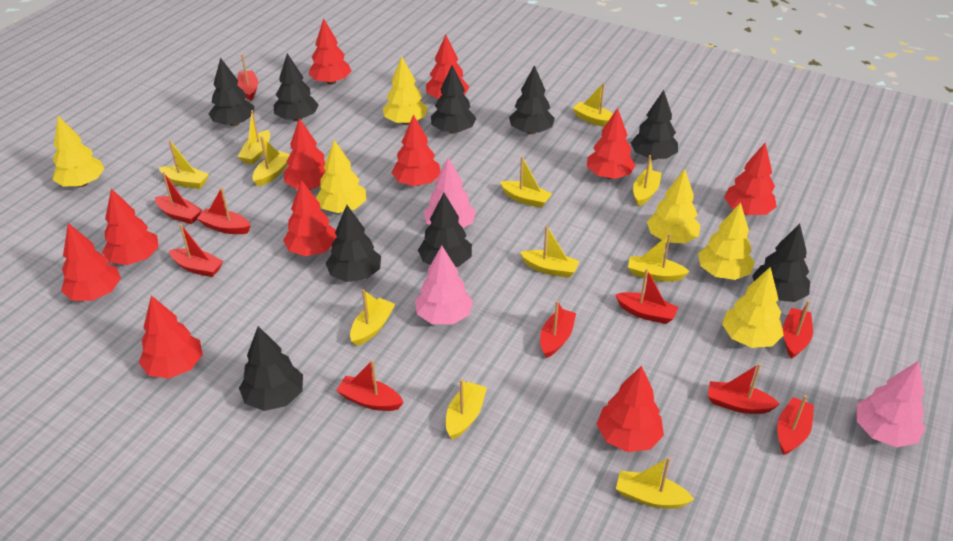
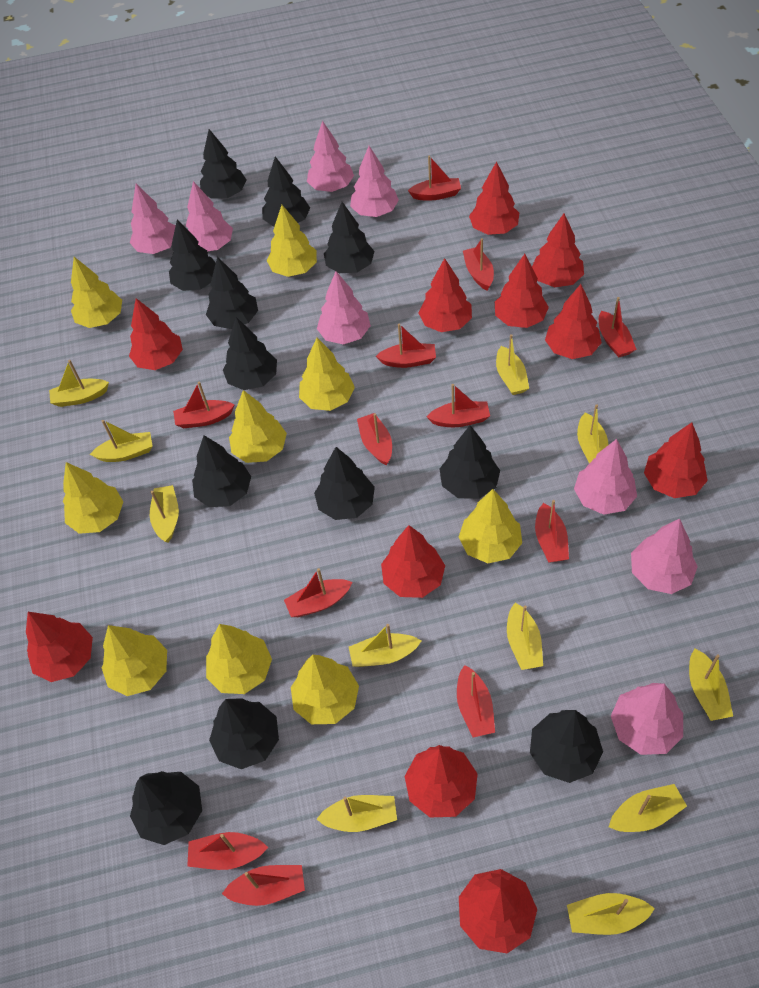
black tree: 9 -> 12
pink tree: 3 -> 8
red boat: 10 -> 12
yellow tree: 6 -> 9

